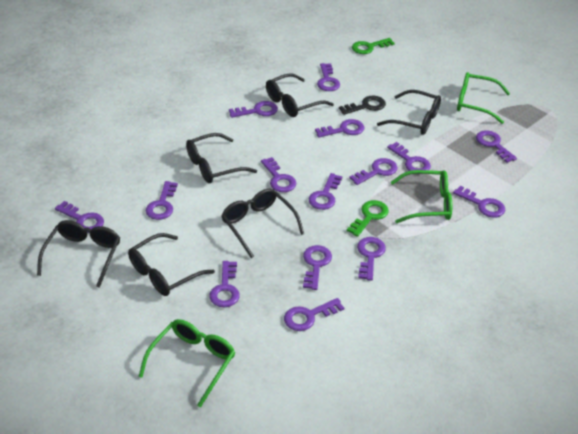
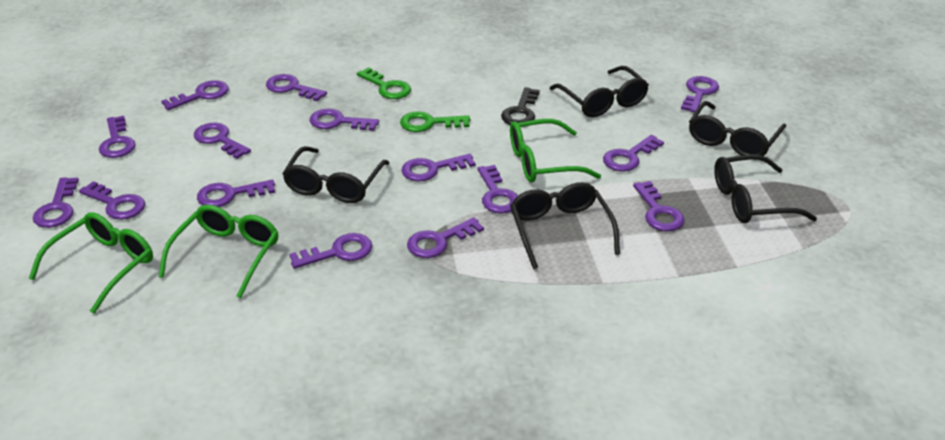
black glasses: 6 -> 5

